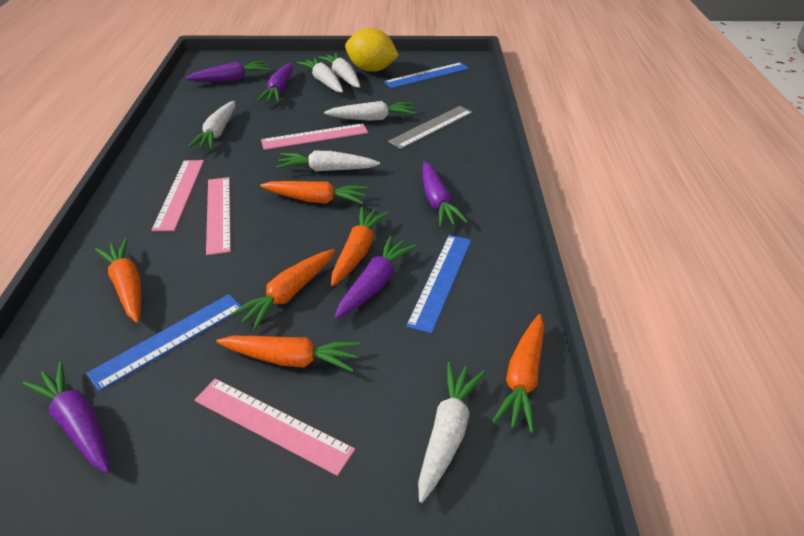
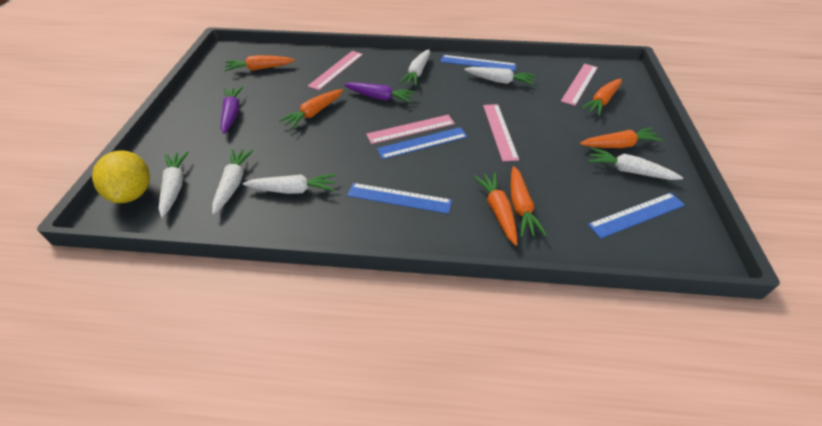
blue ruler: 3 -> 4
grey ruler: 1 -> 0
purple carrot: 5 -> 2

